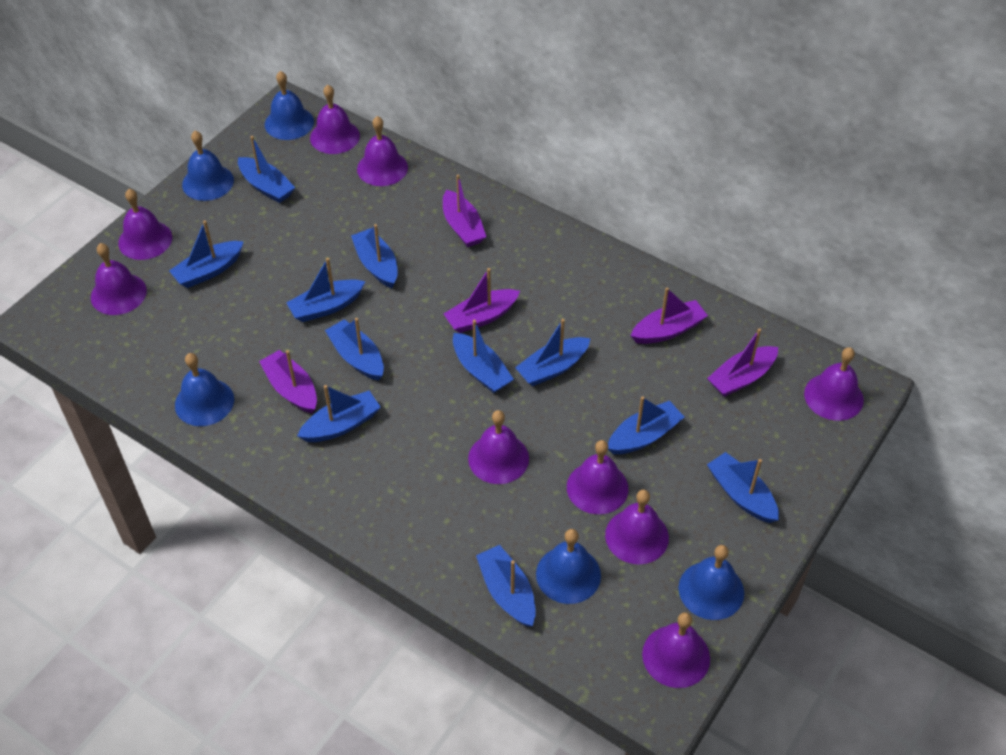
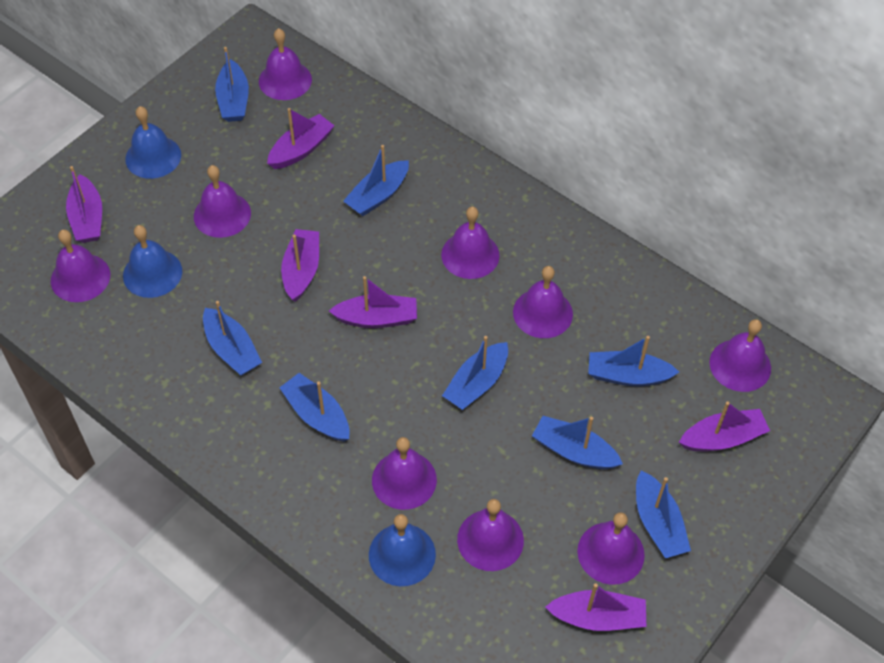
blue bell: 5 -> 3
blue boat: 11 -> 8
purple boat: 5 -> 6

